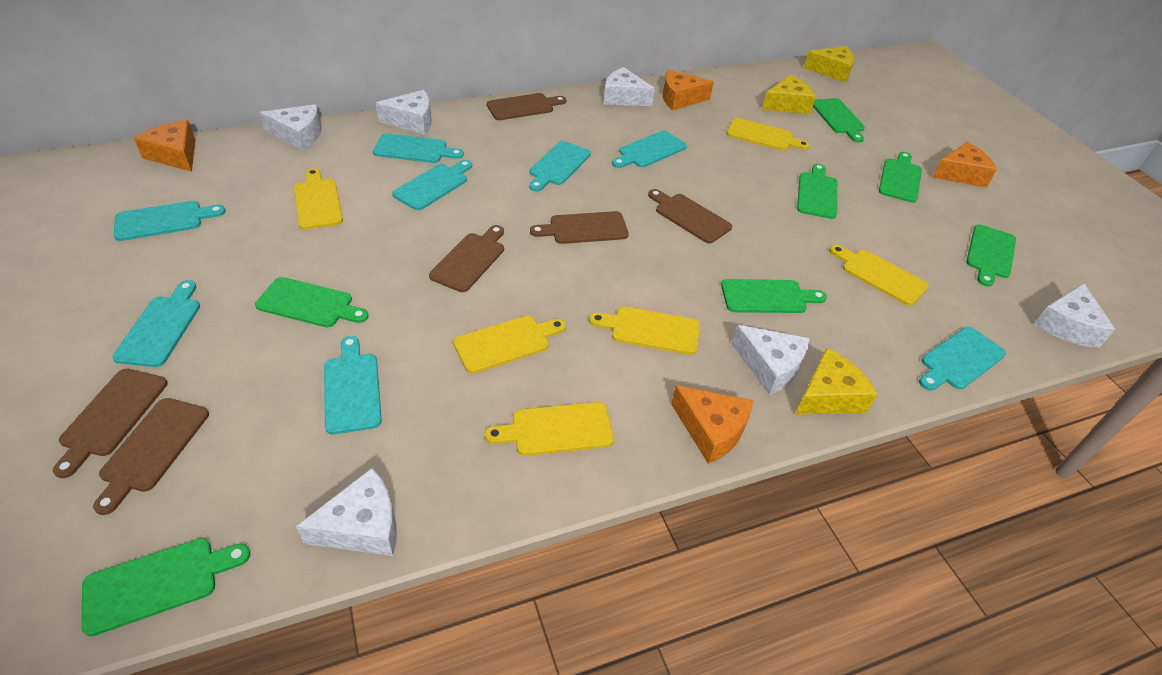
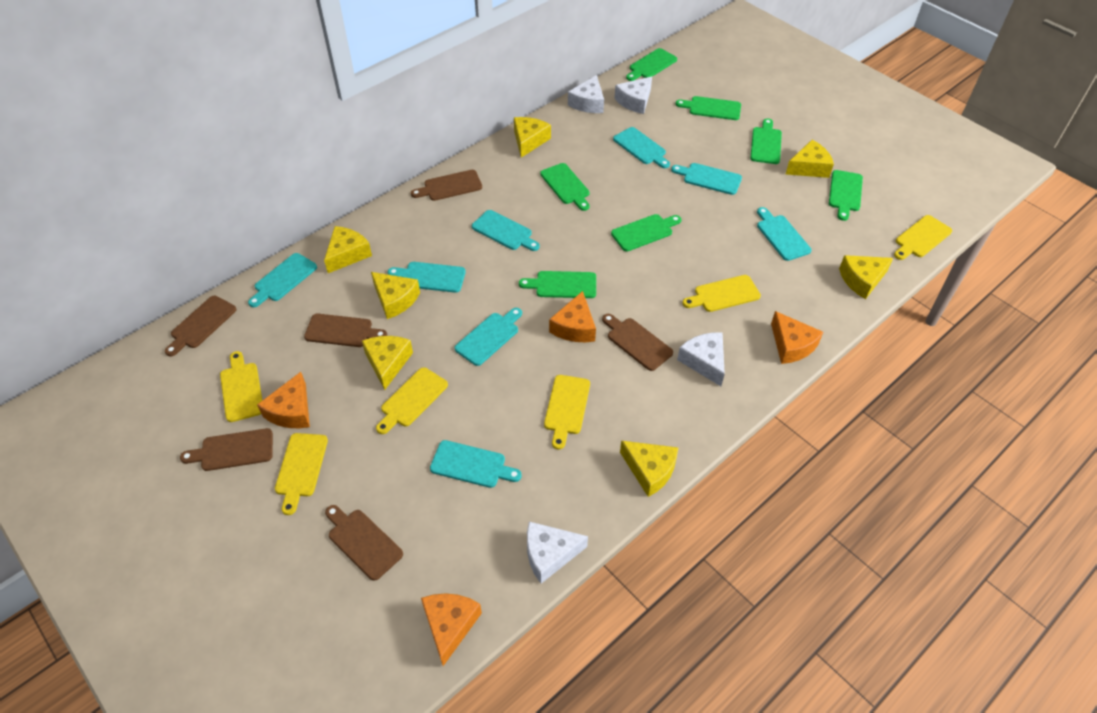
white cheese: 6 -> 4
yellow cheese: 3 -> 7

